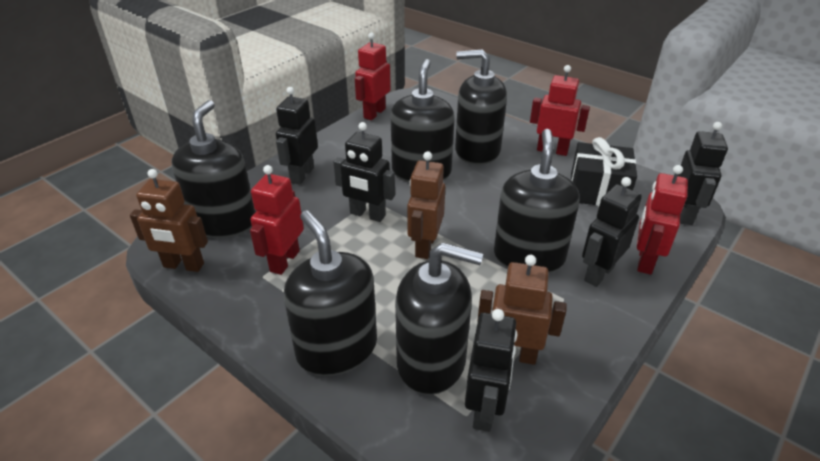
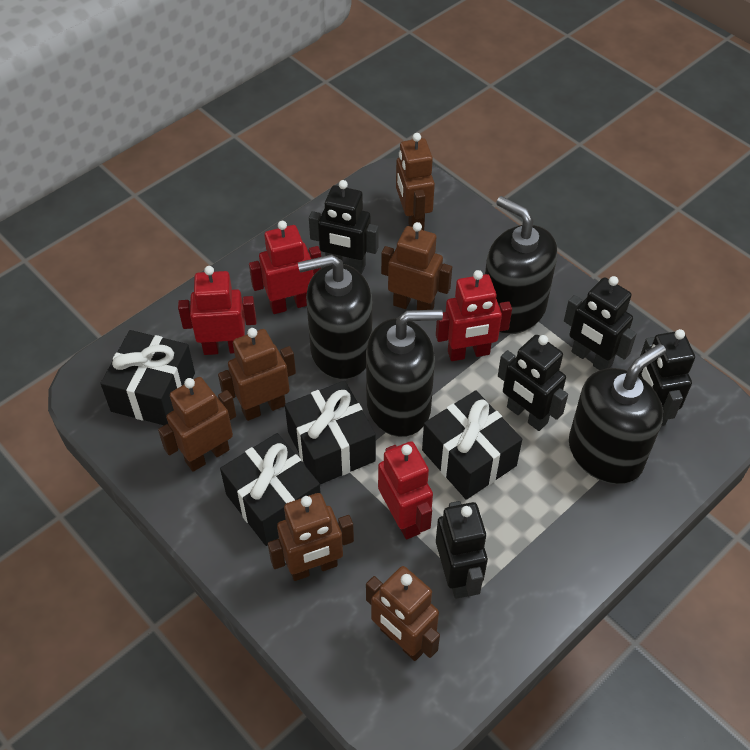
black gift: 1 -> 4
black soap dispenser: 6 -> 4
brown robot: 3 -> 6

